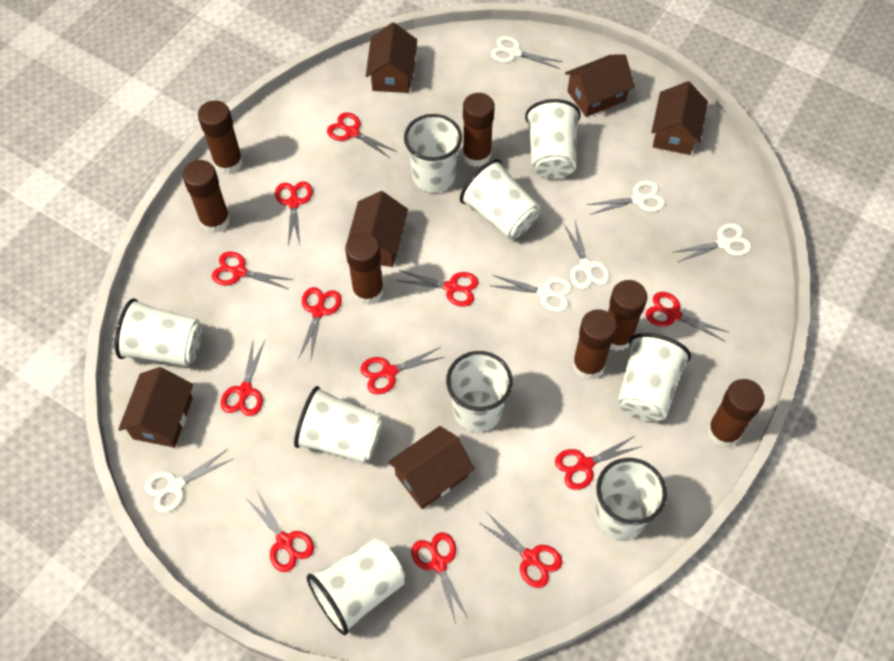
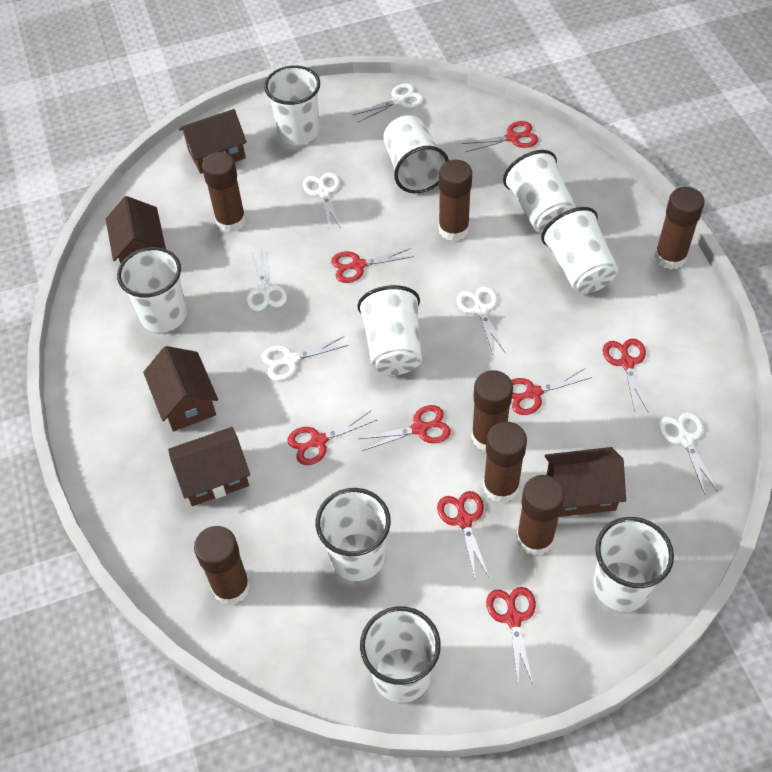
brown house: 6 -> 5
red scissors: 12 -> 8

